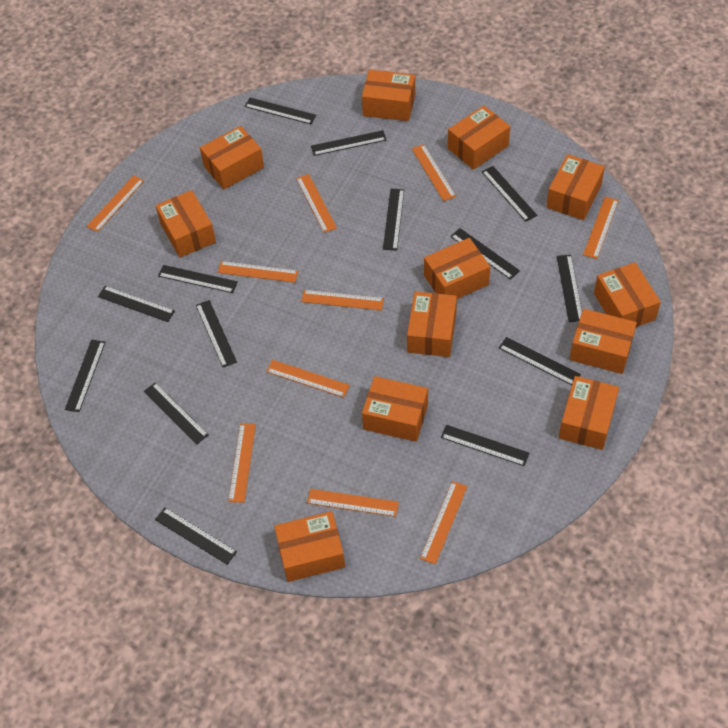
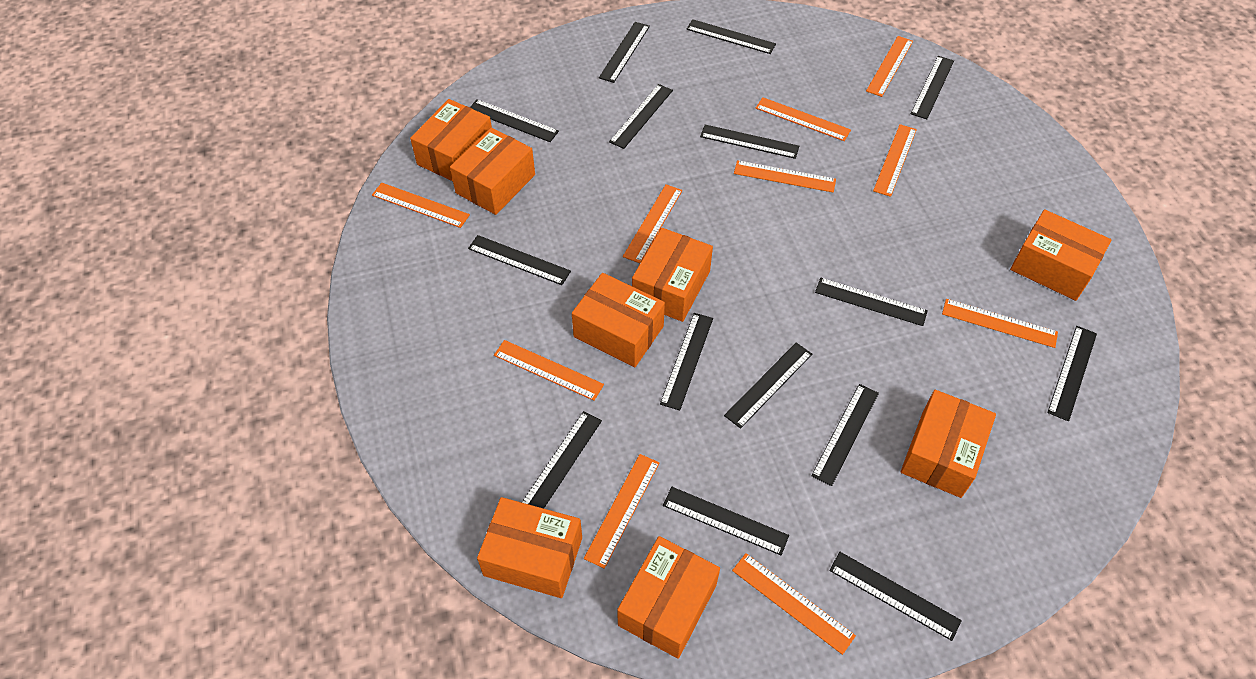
black ruler: 14 -> 15
orange box: 12 -> 8

